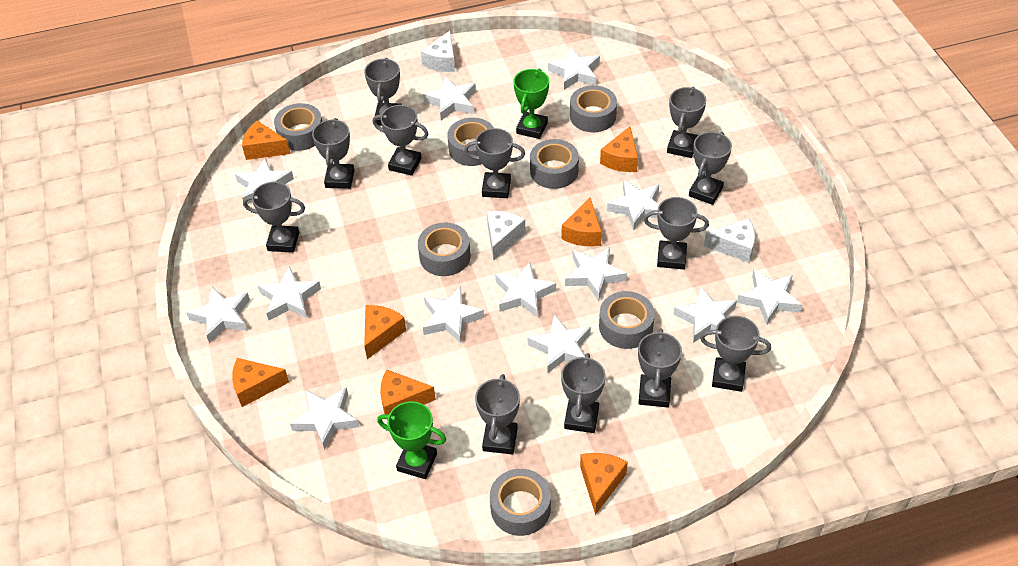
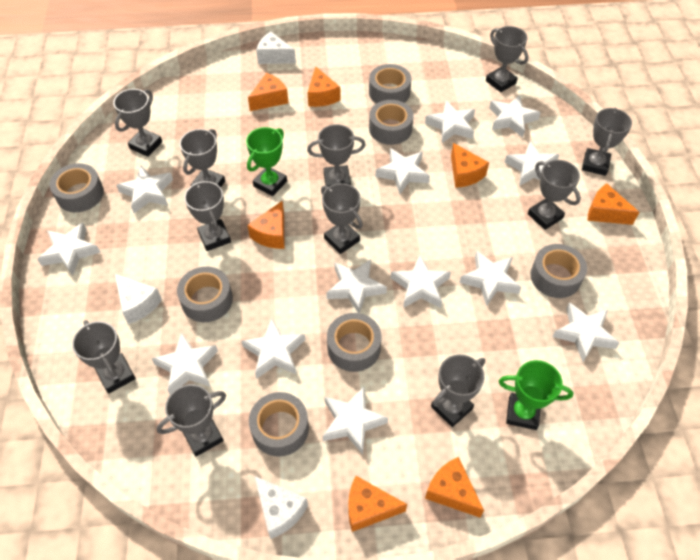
grey trophy: 12 -> 11

